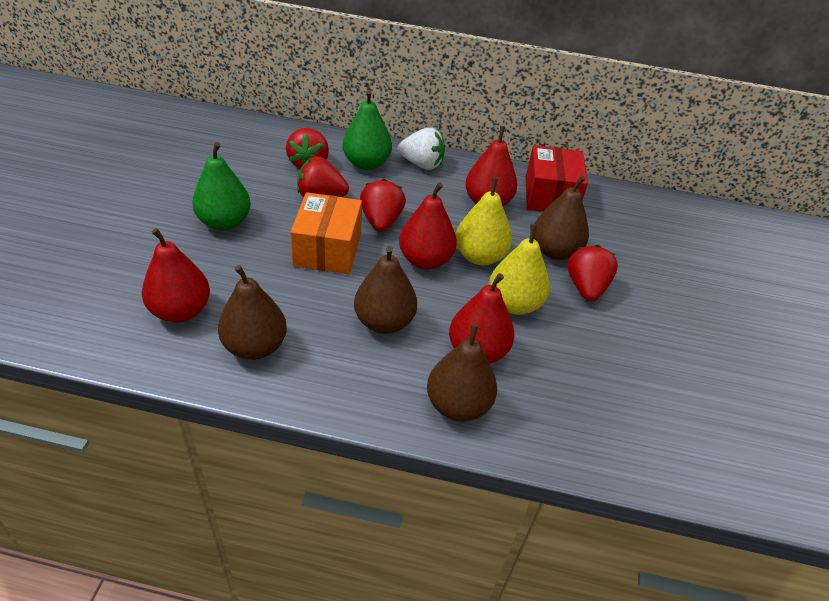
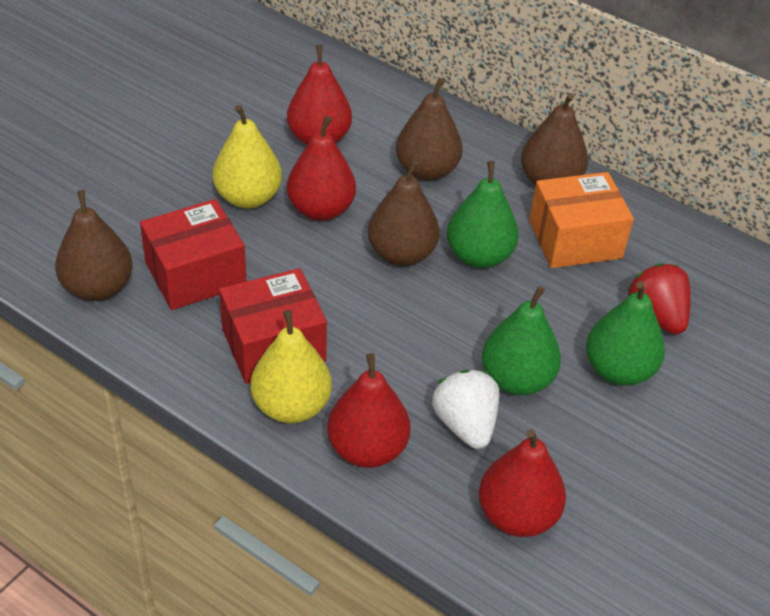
green pear: 2 -> 3
red box: 1 -> 2
red strawberry: 4 -> 1

